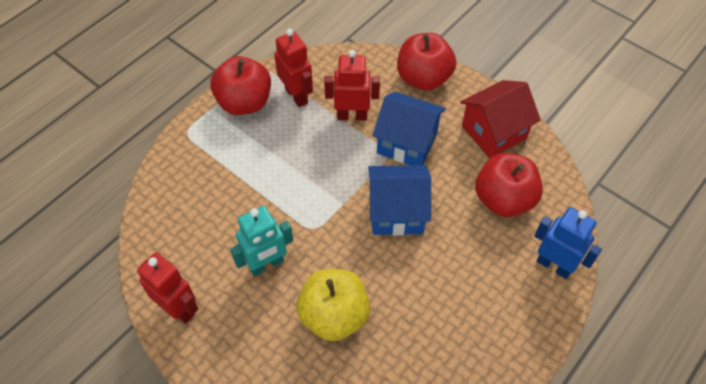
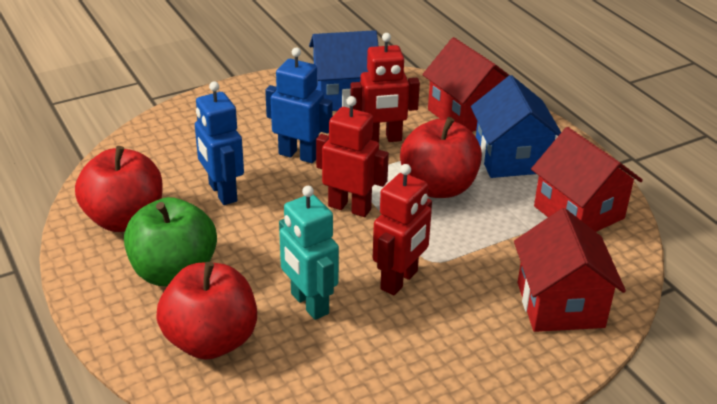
blue robot: 1 -> 2
green apple: 0 -> 1
red house: 1 -> 3
yellow apple: 1 -> 0

